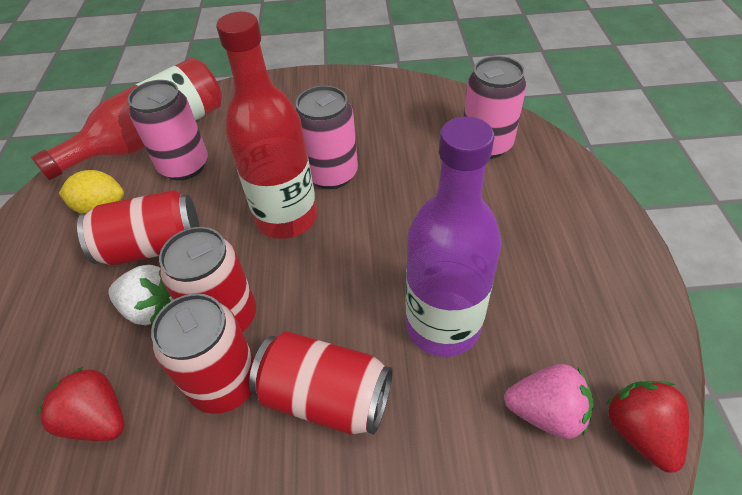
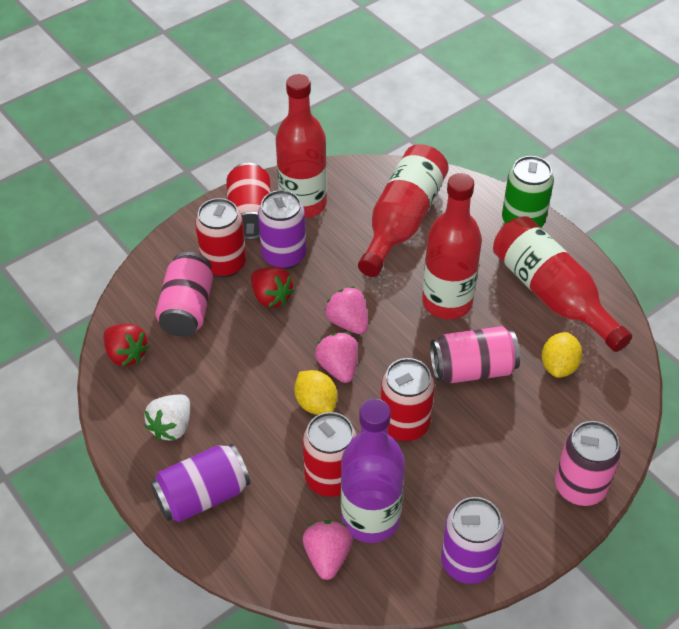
green can: 0 -> 1
pink strawberry: 1 -> 3
purple can: 0 -> 3
red bottle: 2 -> 4
yellow lemon: 1 -> 2

